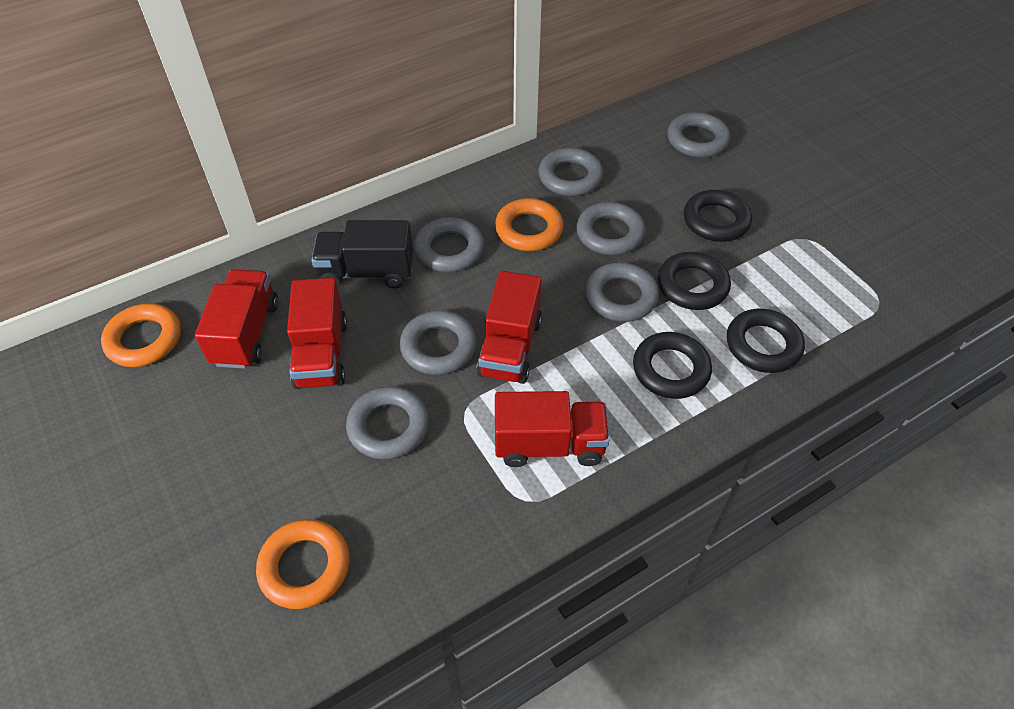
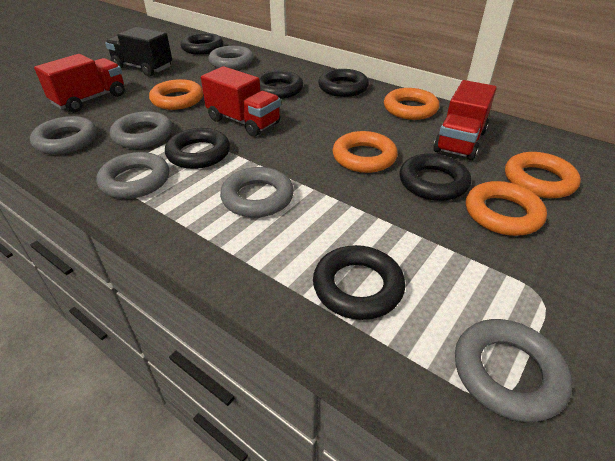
black ring: 4 -> 6
grey ring: 7 -> 6
orange ring: 3 -> 5
red truck: 4 -> 3

